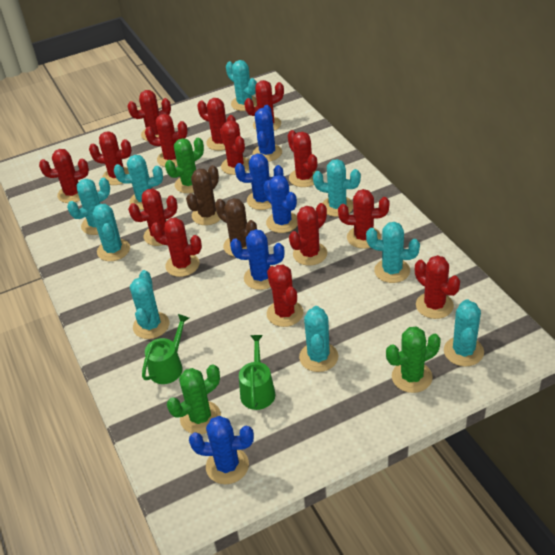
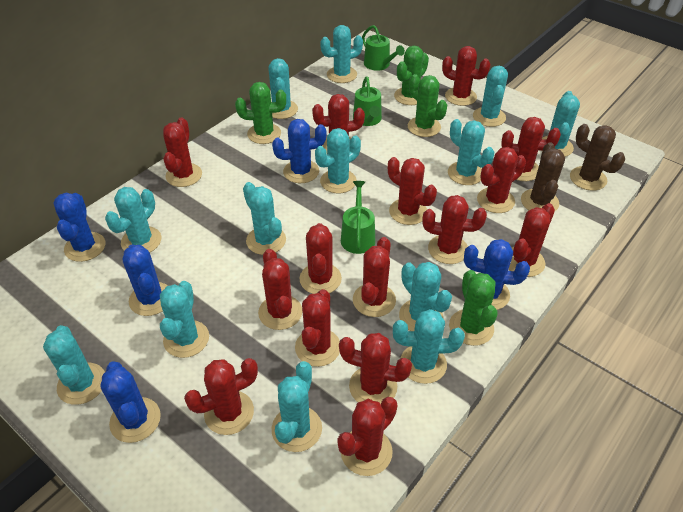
green cactus: 3 -> 4
green watering can: 2 -> 3
red cactus: 14 -> 15
turquoise cactus: 9 -> 13

